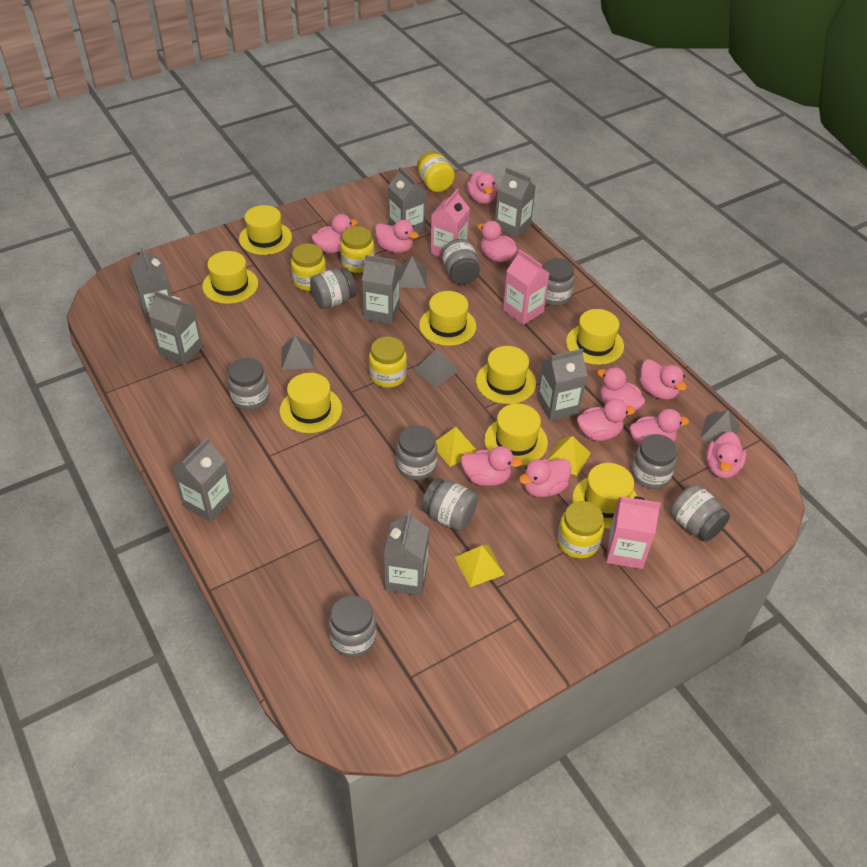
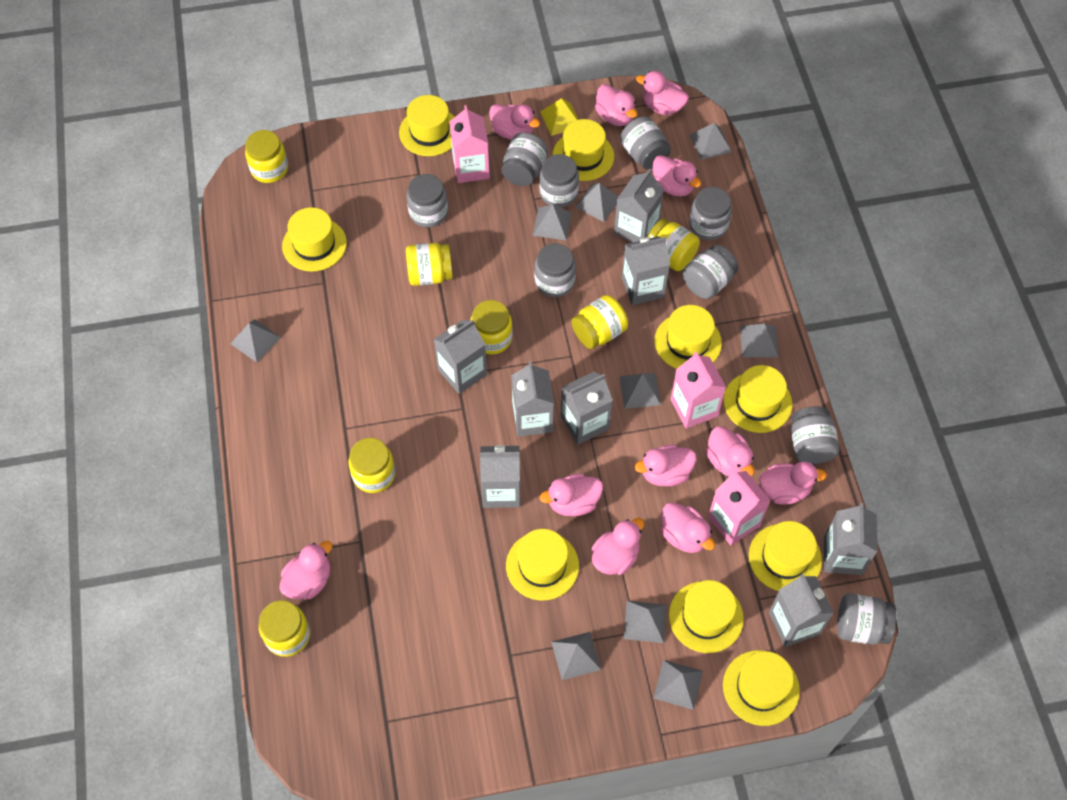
grey pyramid: 4 -> 9
yellow hat: 8 -> 9
yellow jar: 5 -> 7
yellow pyramid: 3 -> 1

